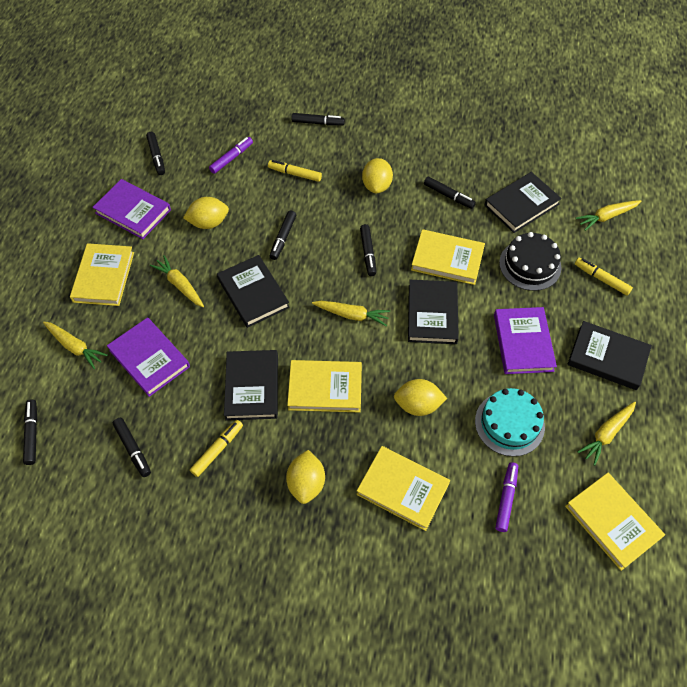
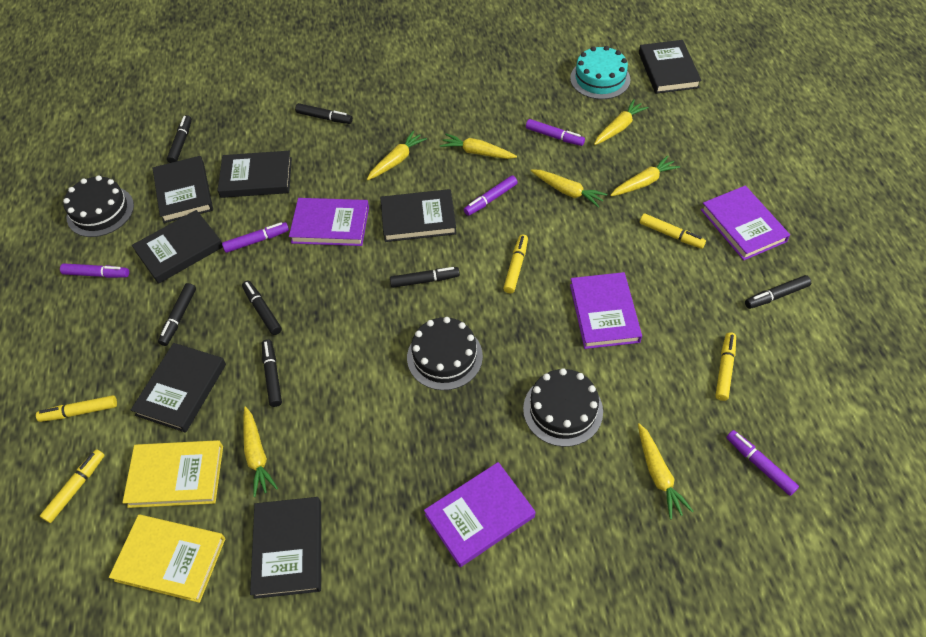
black book: 5 -> 7
black cake: 1 -> 3
purple book: 3 -> 4
purple marker: 2 -> 5
yellow book: 5 -> 2
yellow carrot: 5 -> 7
yellow lemon: 4 -> 0
yellow marker: 3 -> 5

